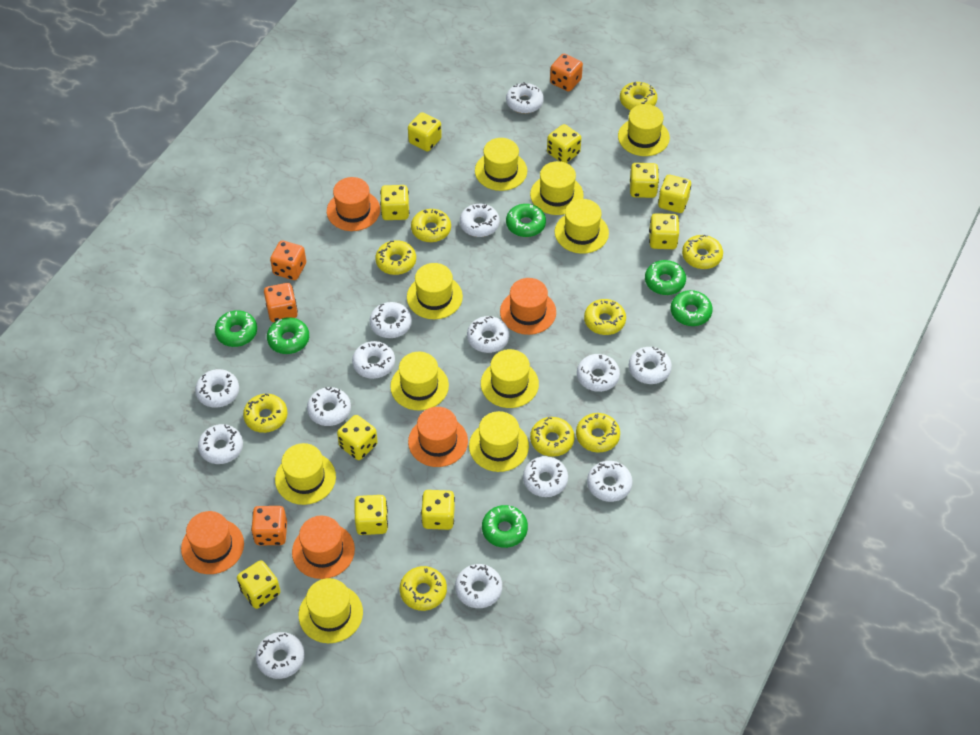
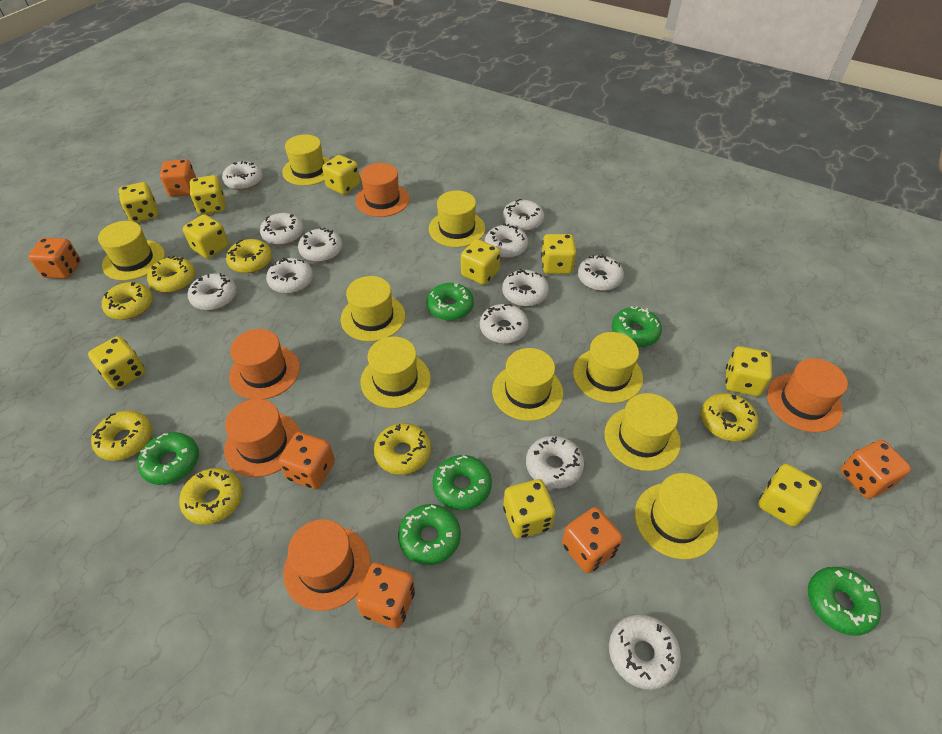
orange dice: 4 -> 6
white donut: 14 -> 12
yellow donut: 9 -> 7
yellow hat: 10 -> 9

